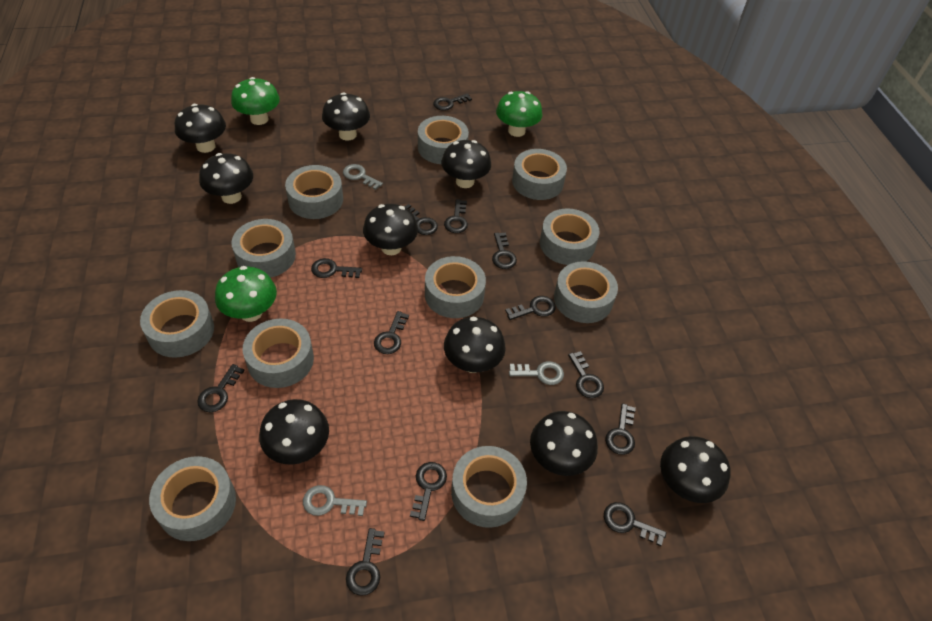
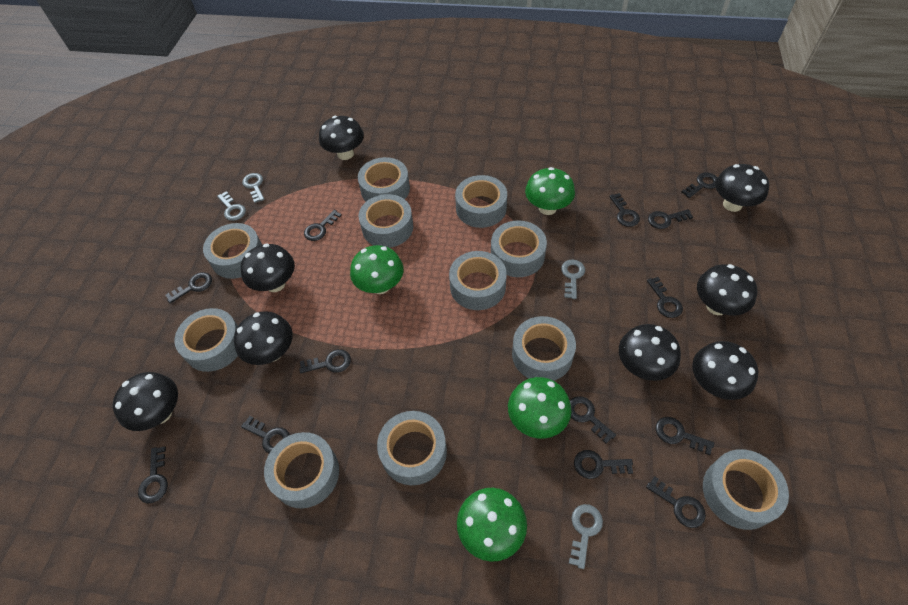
black mushroom: 9 -> 8
green mushroom: 3 -> 4
grey key: 3 -> 4

